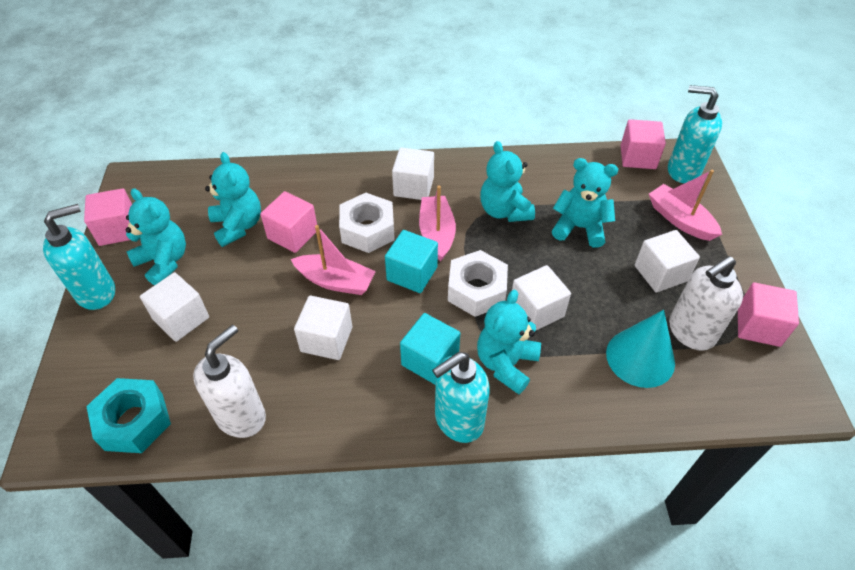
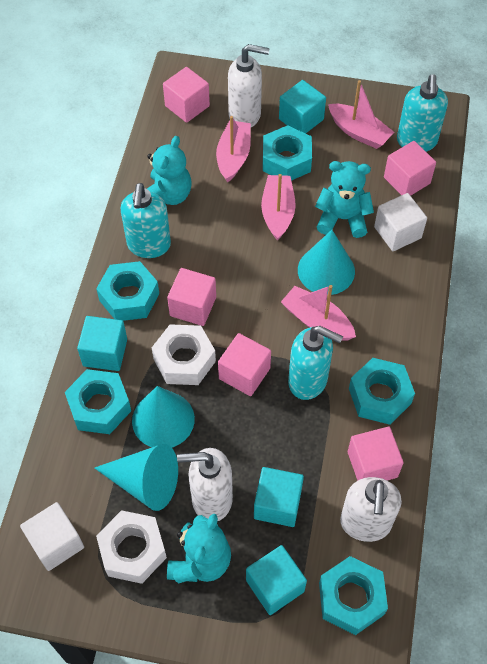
pink boat: 3 -> 4
pink cube: 4 -> 5
turquoise cone: 1 -> 3
turquoise cube: 2 -> 4
turquoise nut: 1 -> 5
turquoise teddy bear: 5 -> 3
white cube: 5 -> 2
white soap dispenser: 2 -> 3

